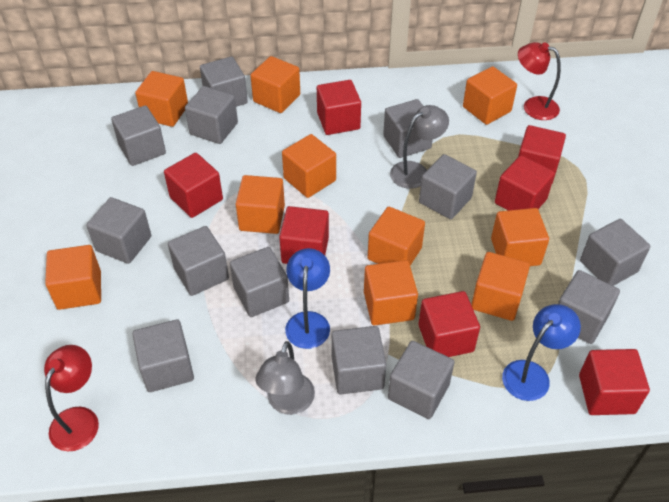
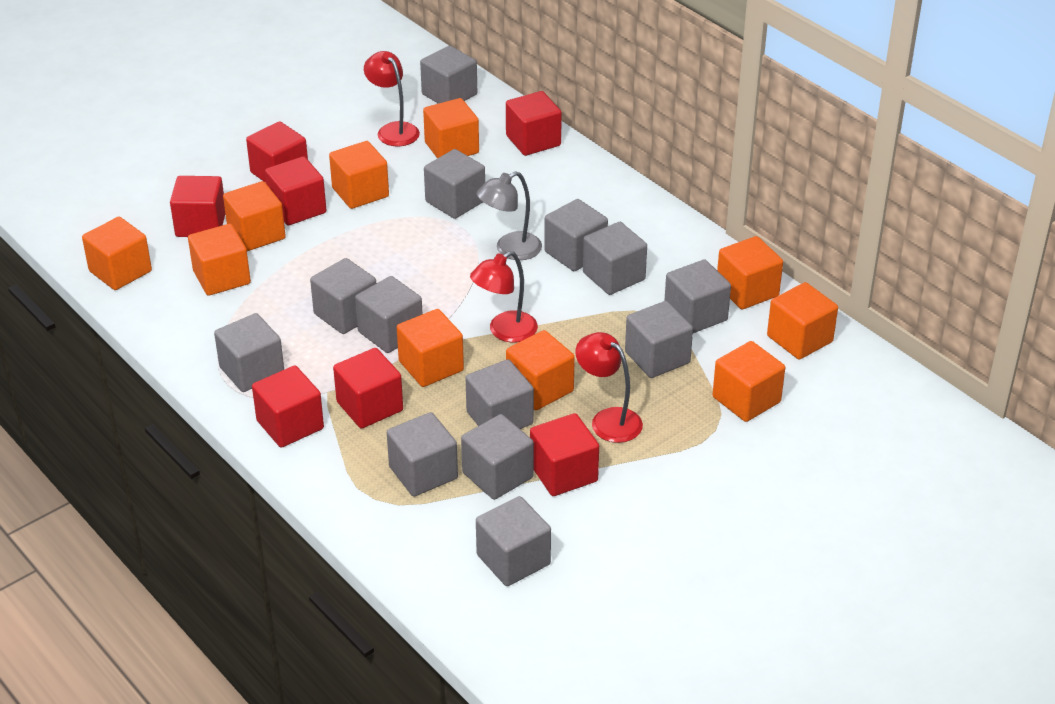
blue lamp: 2 -> 0
grey lamp: 2 -> 1
red lamp: 2 -> 3

